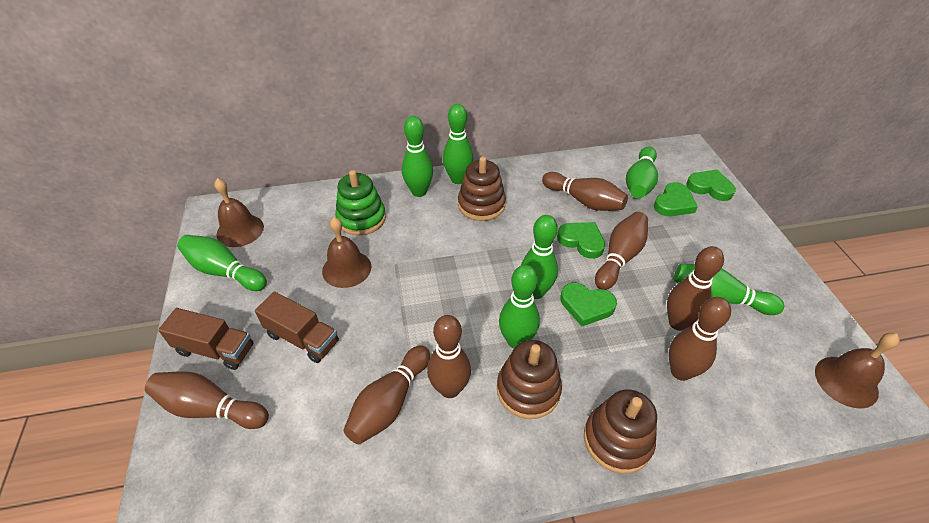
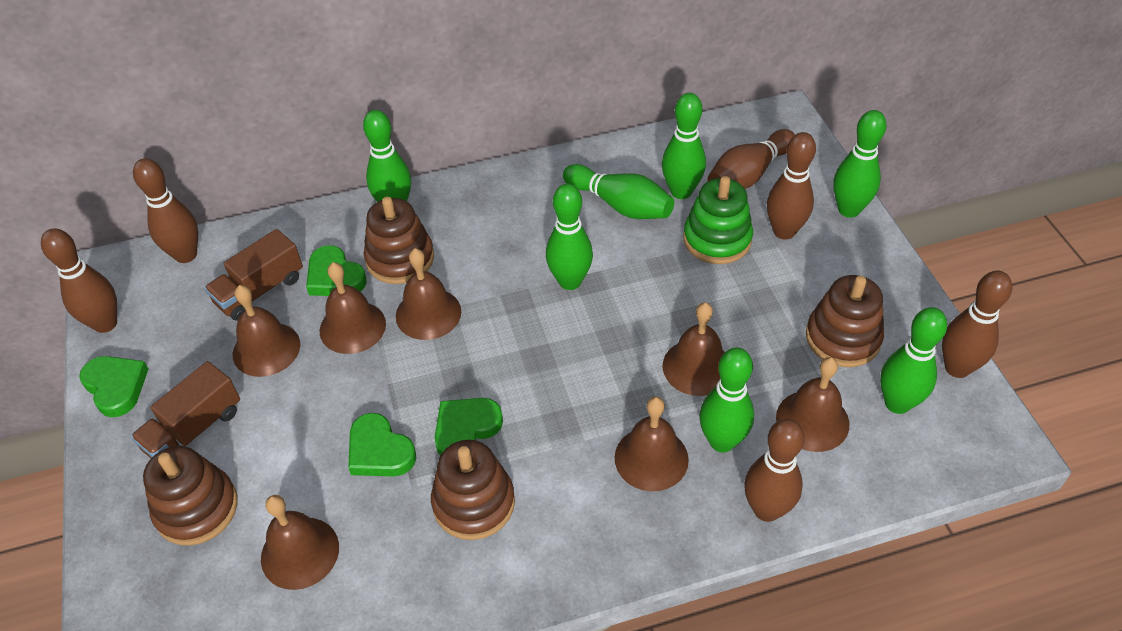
brown bell: 3 -> 7
brown bowling pin: 7 -> 6
brown stacking toy: 3 -> 4

